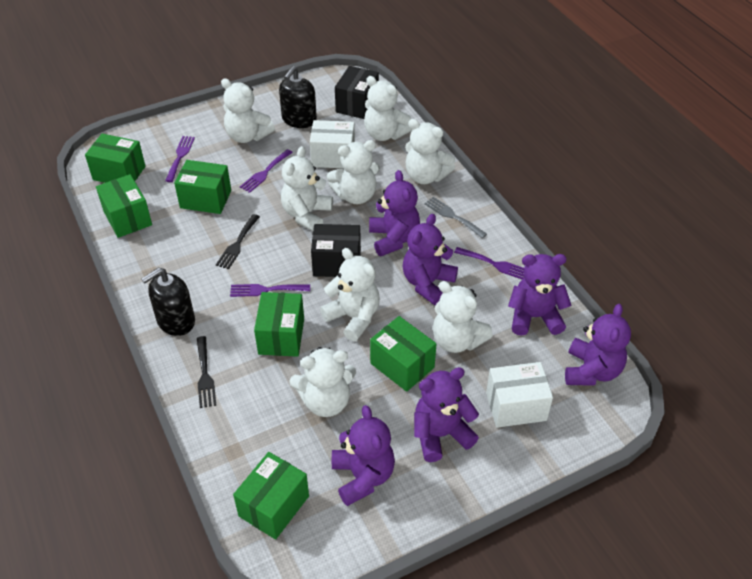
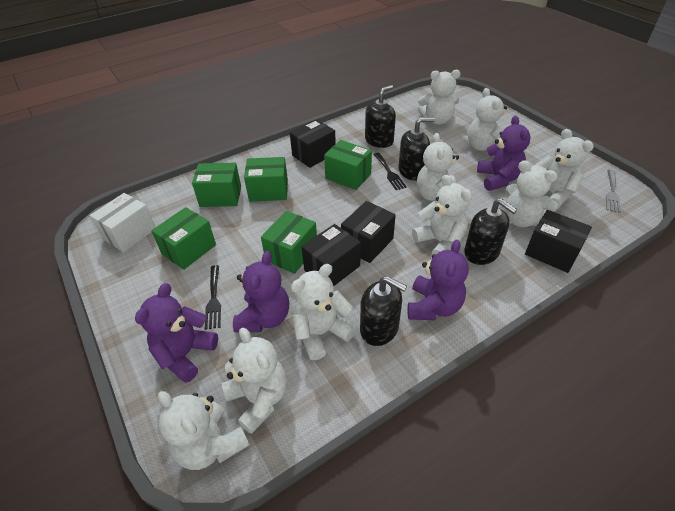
black box: 2 -> 4
black soap dispenser: 2 -> 4
green box: 6 -> 5
purple fork: 4 -> 0
purple teddy bear: 6 -> 4
white box: 2 -> 1
white teddy bear: 8 -> 9

